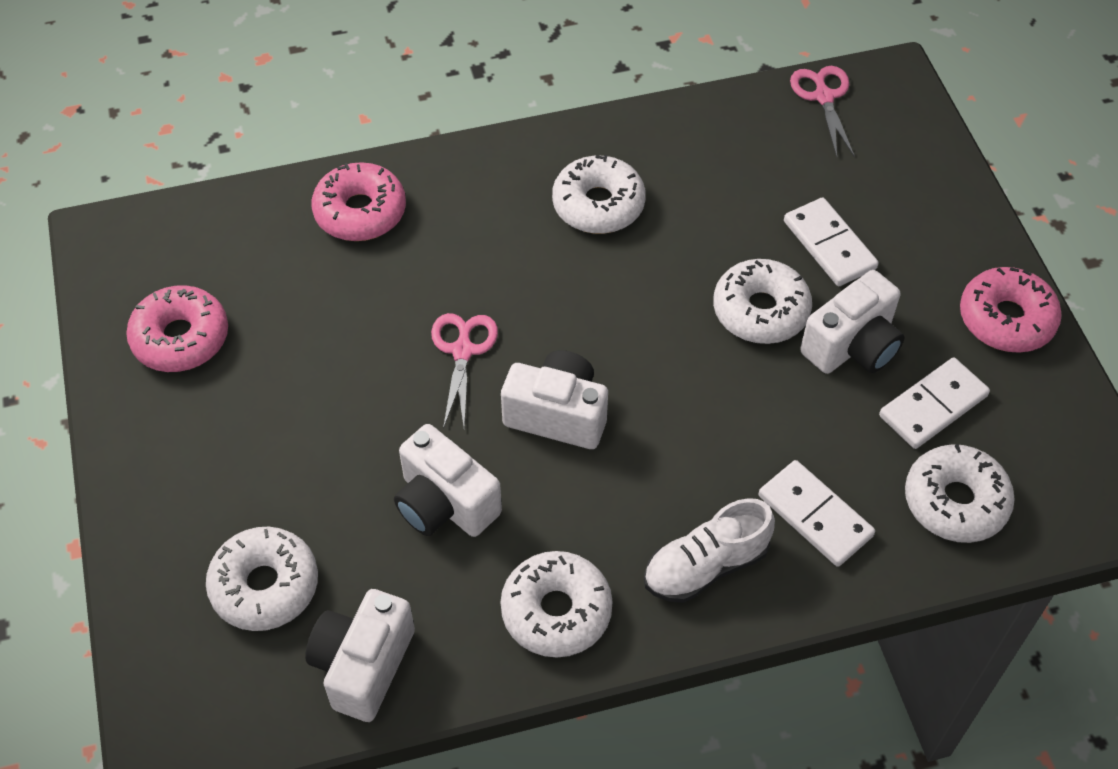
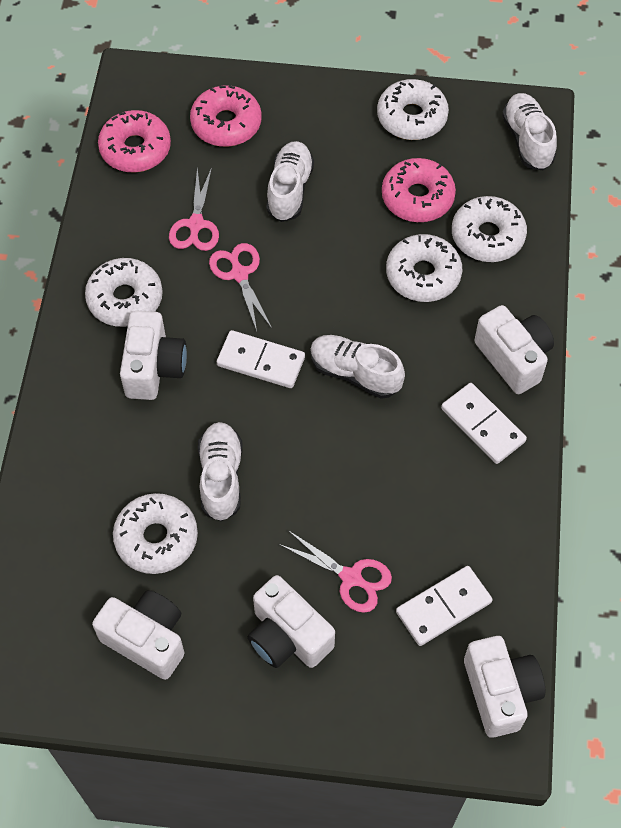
pink scissors: 2 -> 3
white camera: 4 -> 5
white shoe: 1 -> 4

